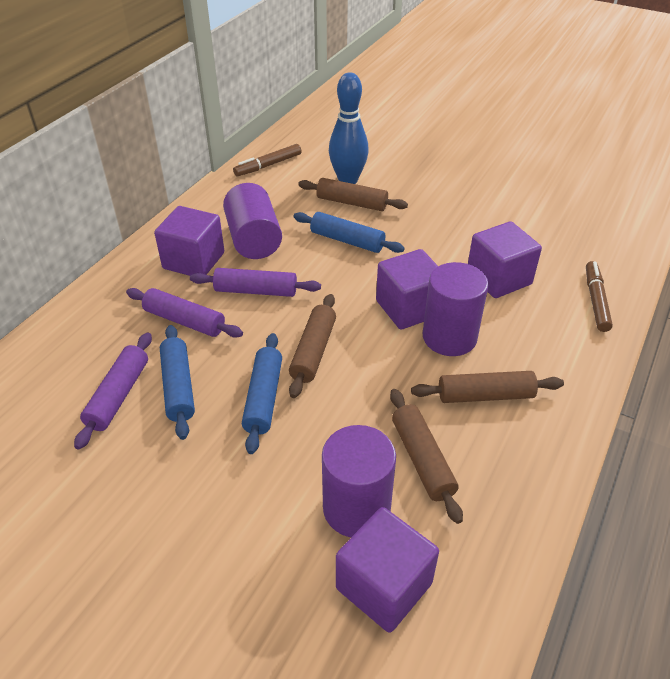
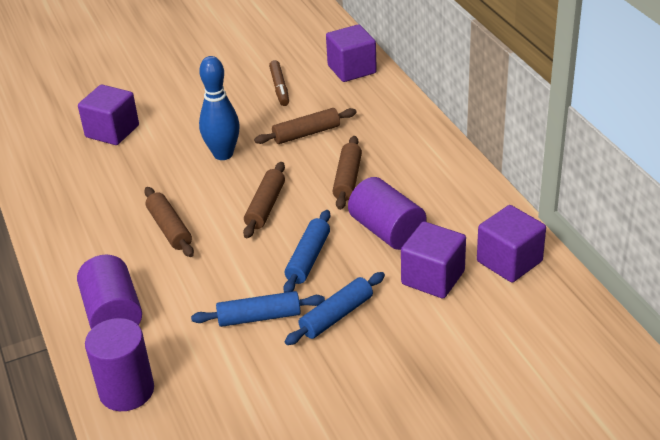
brown marker: 2 -> 1
purple rolling pin: 3 -> 0

